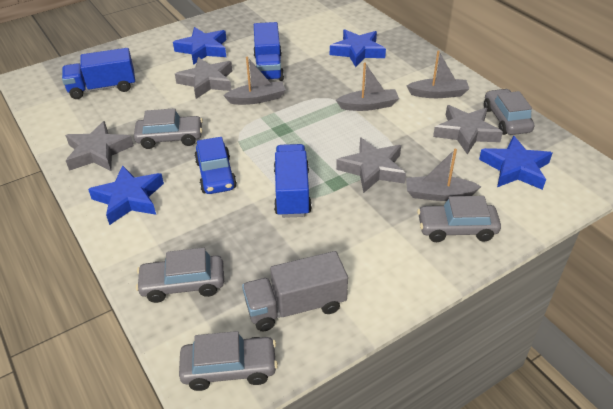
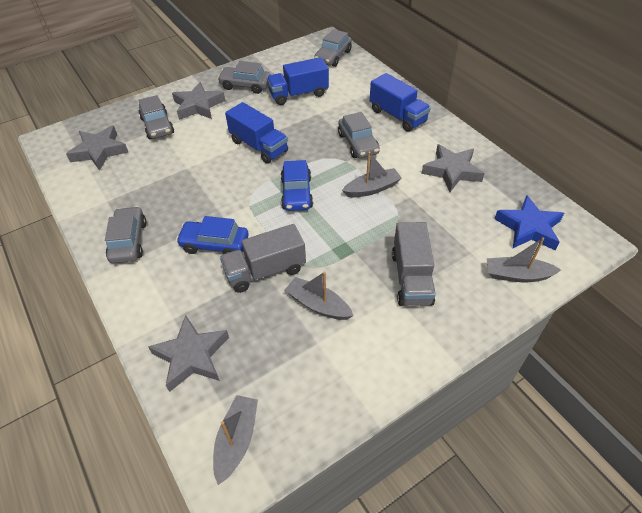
blue car: 1 -> 2
blue star: 4 -> 1
grey truck: 1 -> 2

